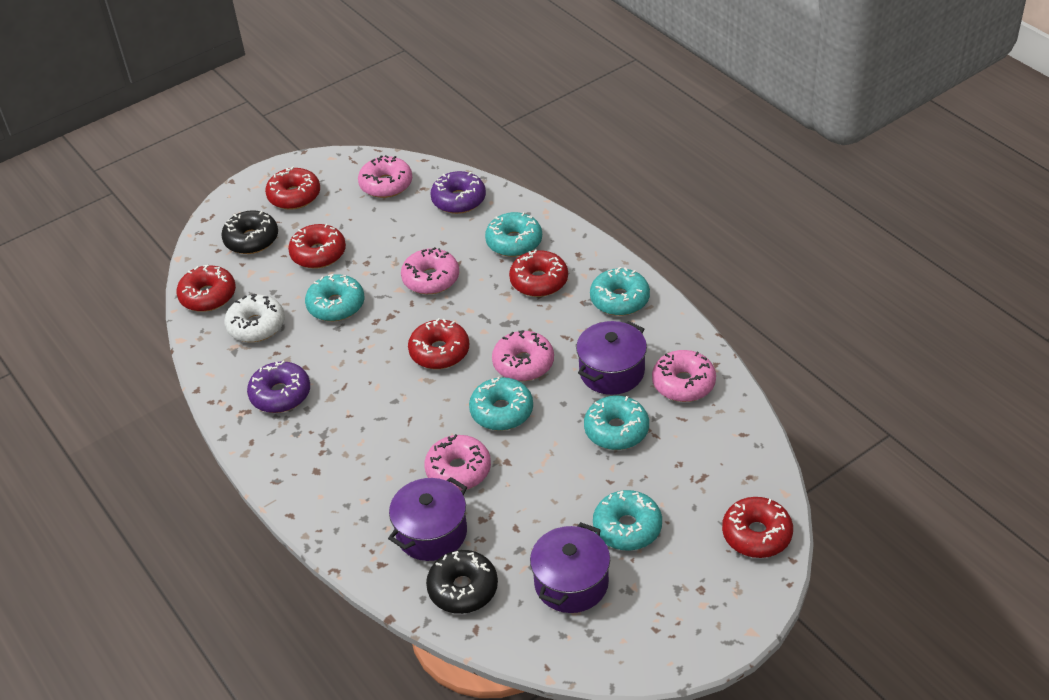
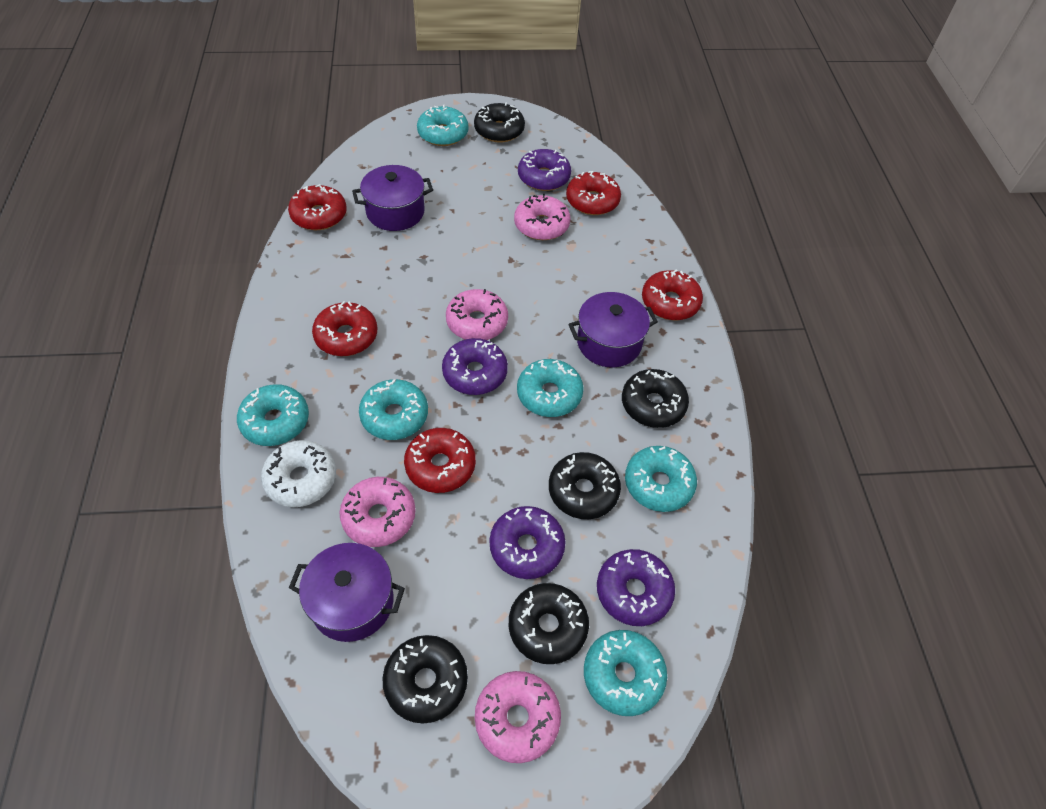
black donut: 2 -> 5
pink donut: 5 -> 4
purple donut: 2 -> 4
red donut: 6 -> 5

